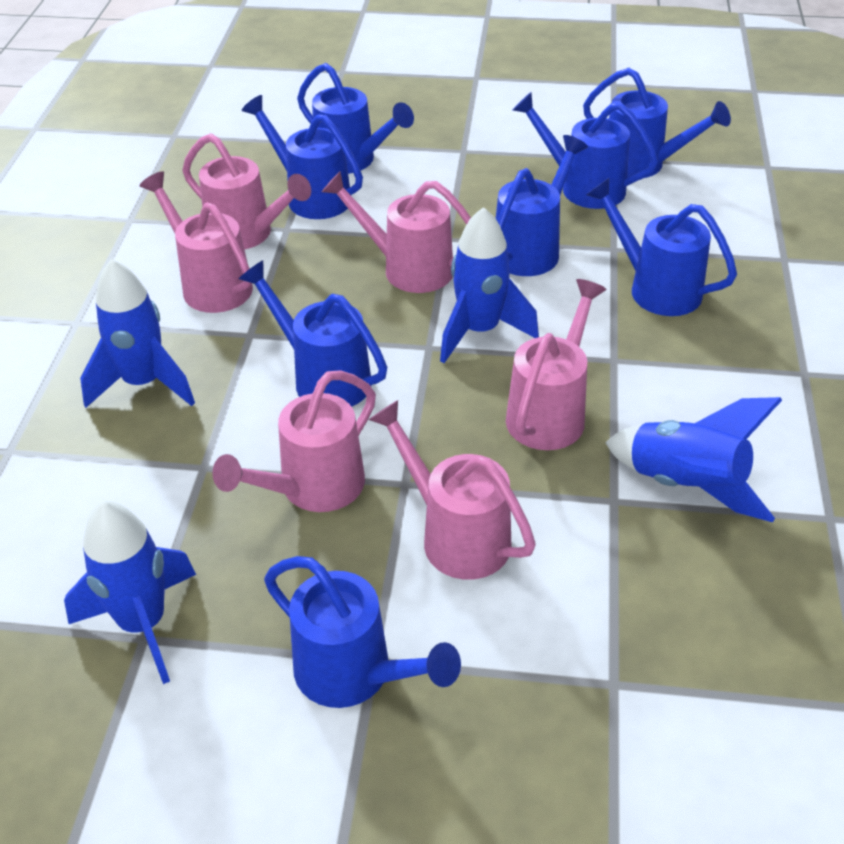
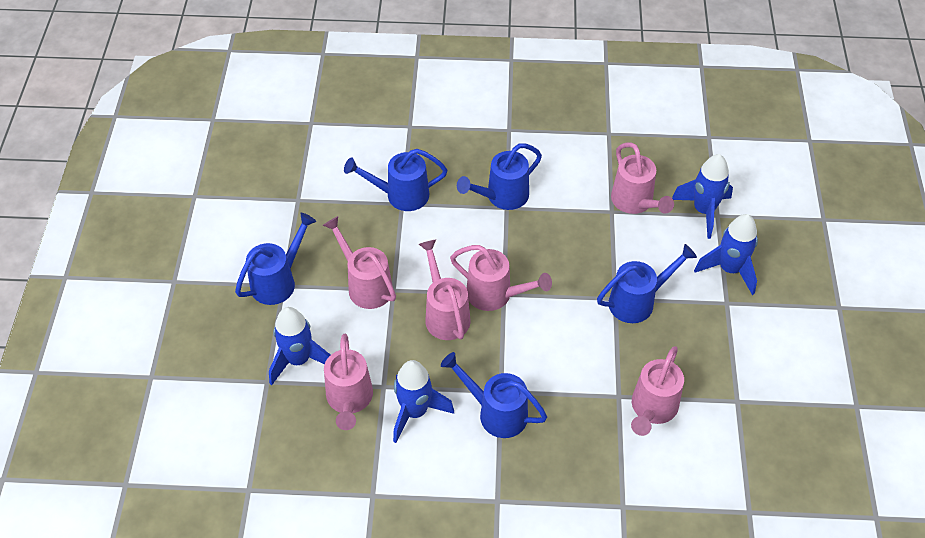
blue watering can: 8 -> 5

